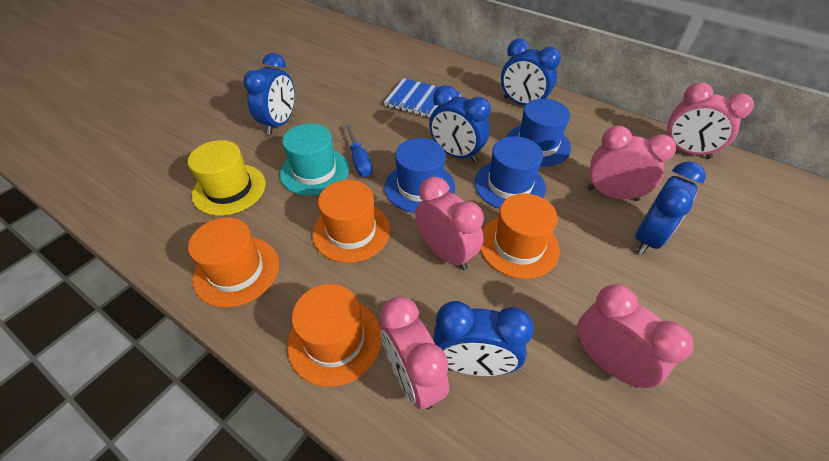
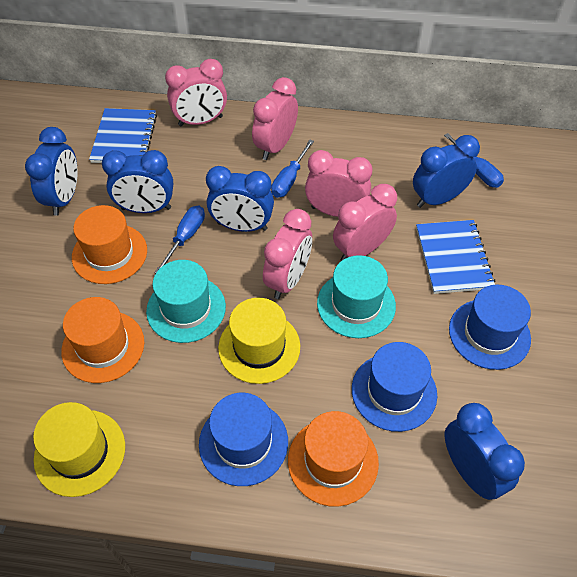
blue notebook: 1 -> 2
blue screwdriver: 1 -> 3
orange hat: 4 -> 3
turquoise hat: 1 -> 2
yellow hat: 1 -> 2

